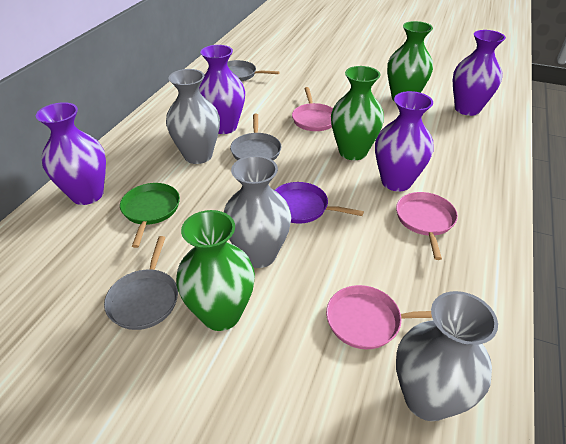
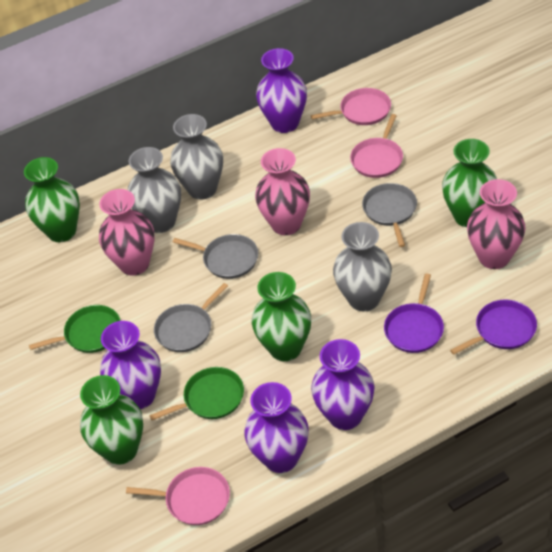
green pan: 1 -> 2
green vase: 3 -> 4
pink vase: 0 -> 3
purple pan: 1 -> 2

